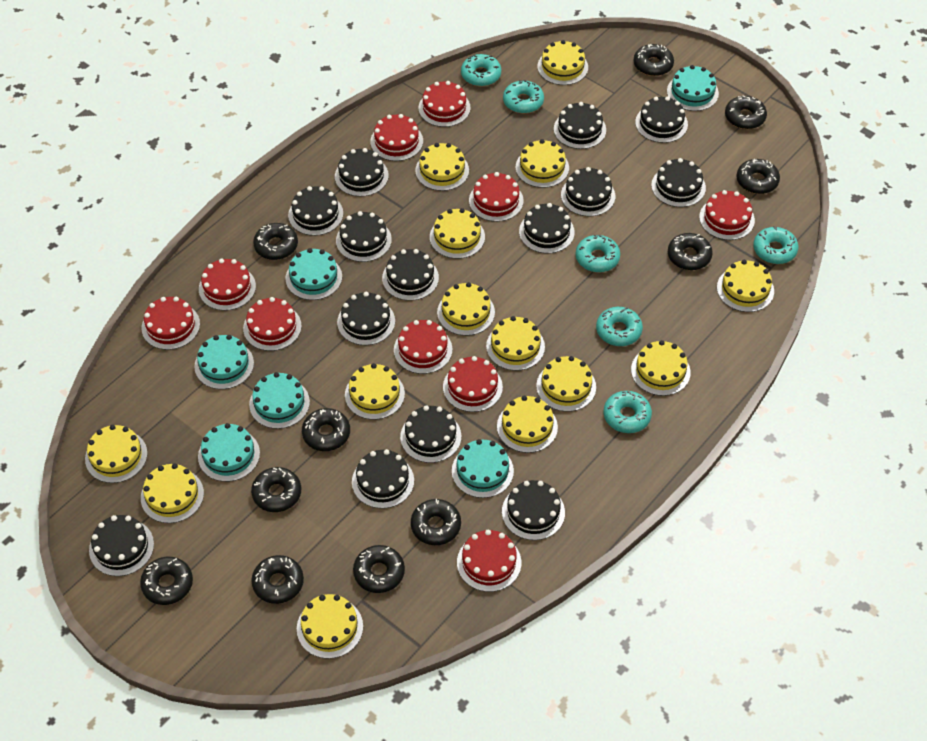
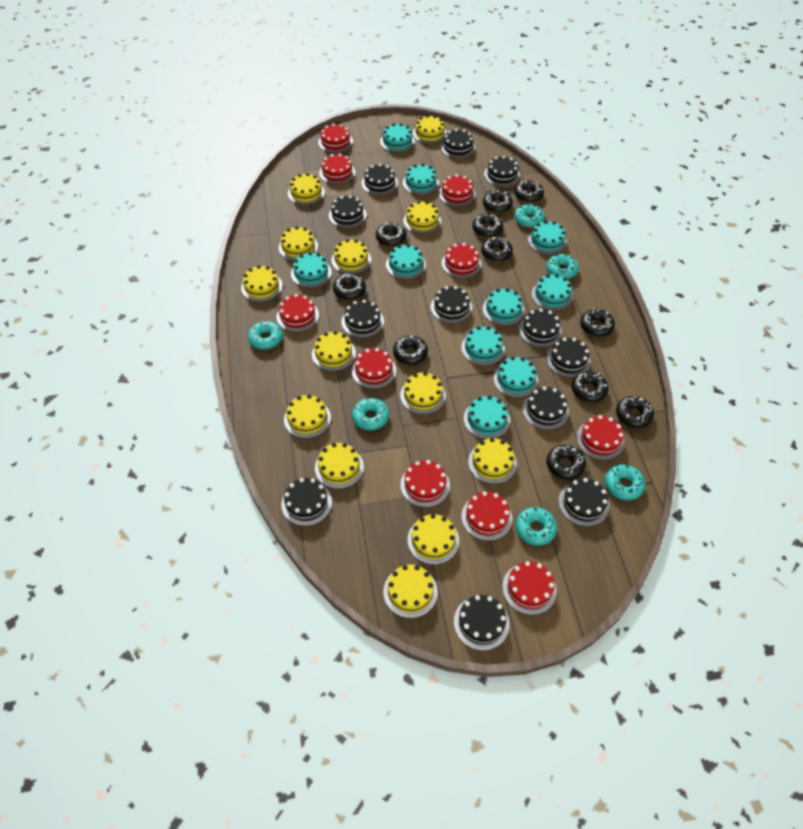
black cake: 14 -> 12
turquoise cake: 6 -> 10
yellow cake: 14 -> 13

